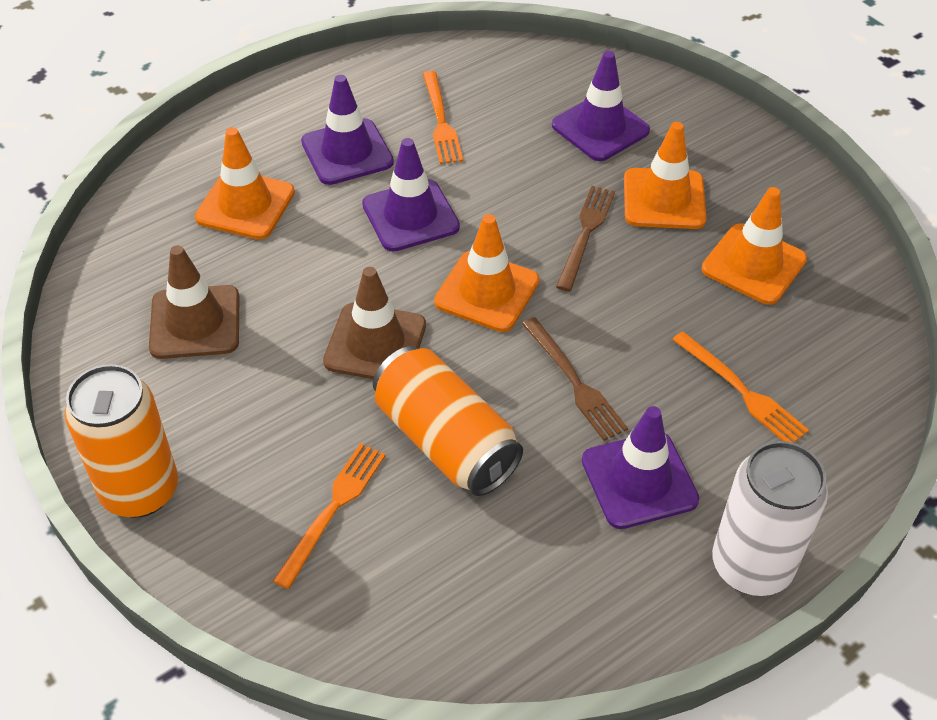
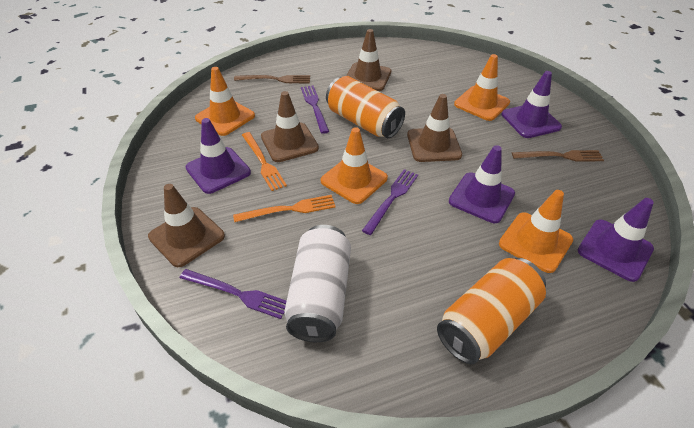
brown traffic cone: 2 -> 4
orange fork: 3 -> 2
purple fork: 0 -> 3

